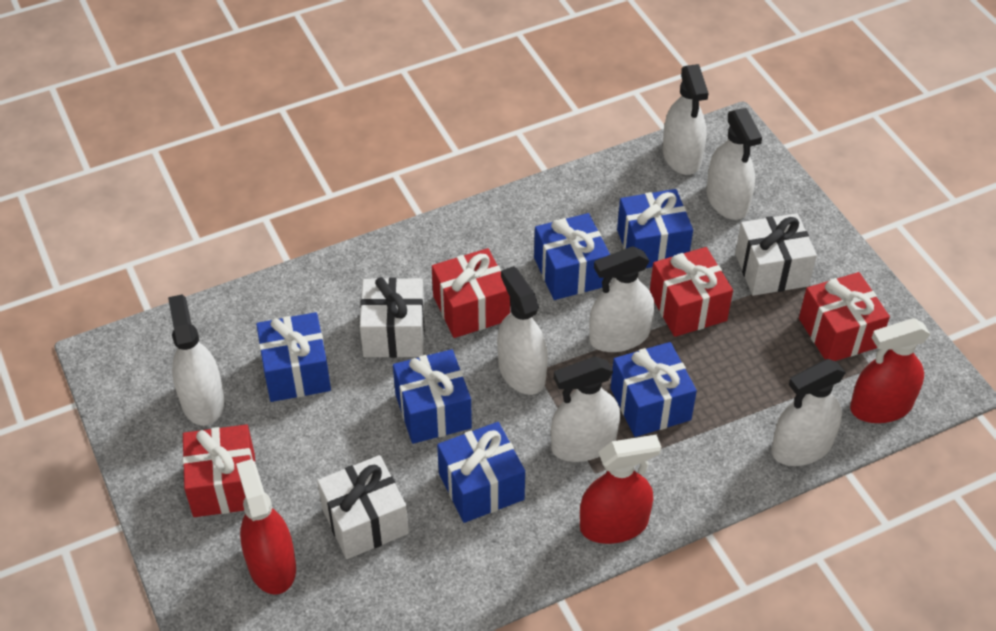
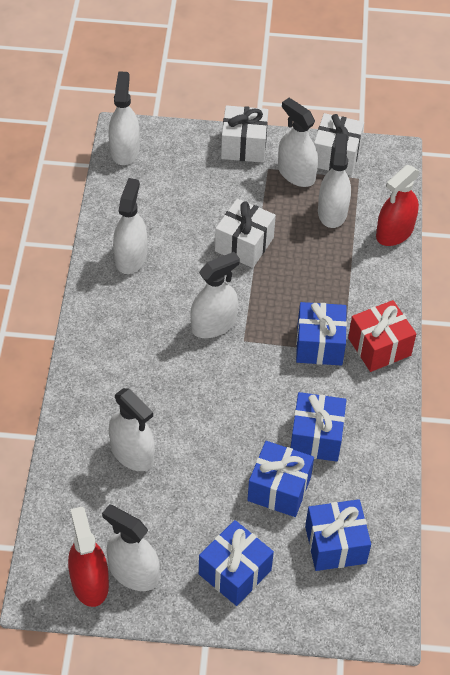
blue gift: 6 -> 5
red gift: 4 -> 1
red spray bottle: 3 -> 2

